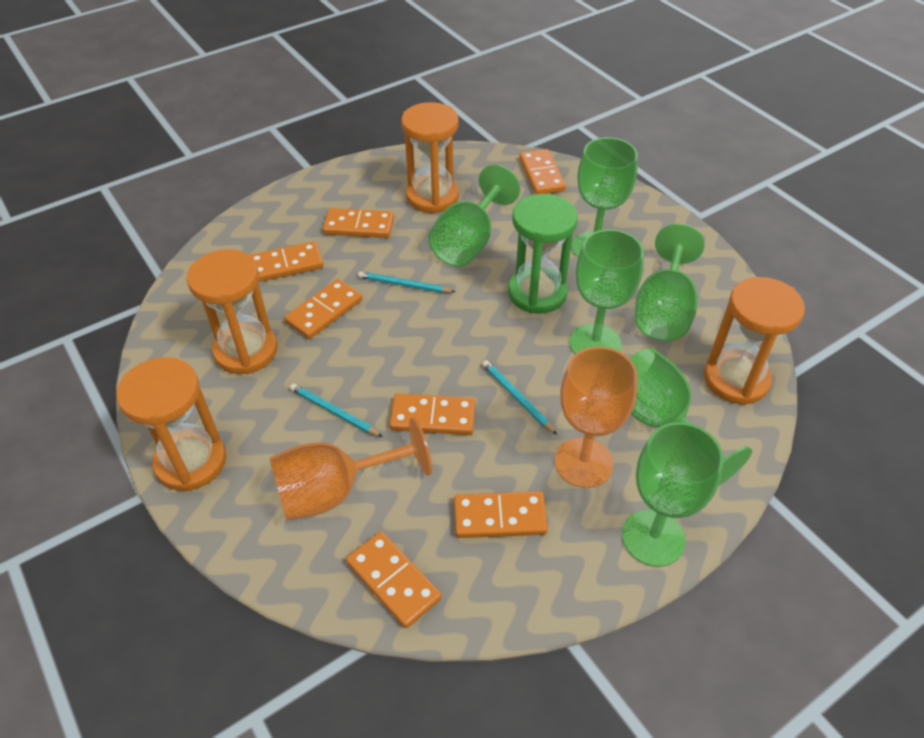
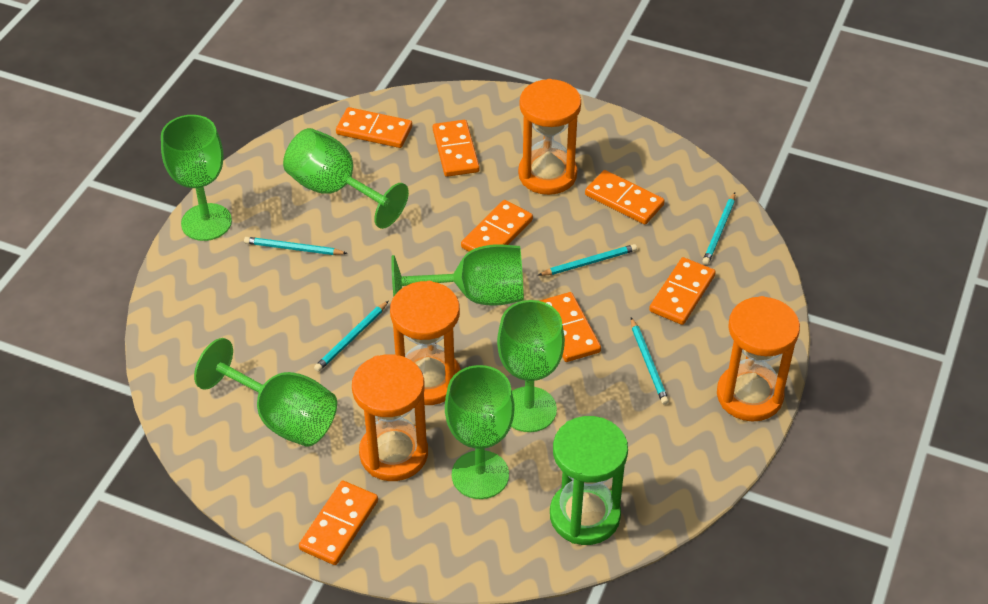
orange goblet: 2 -> 0
turquoise pencil: 3 -> 5

